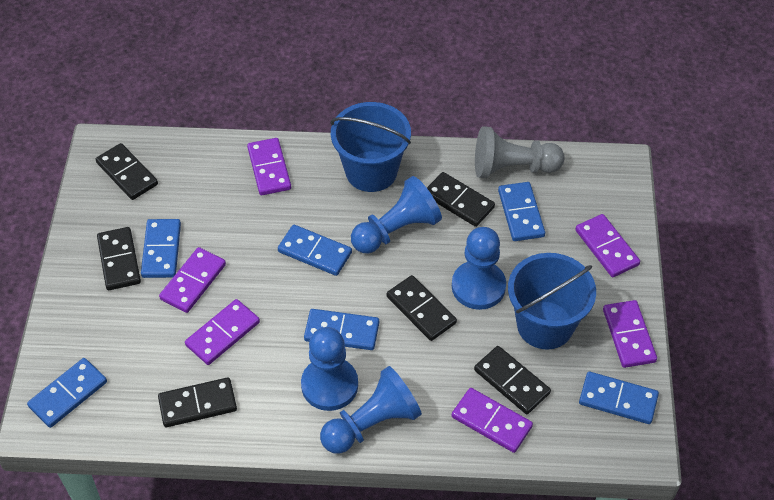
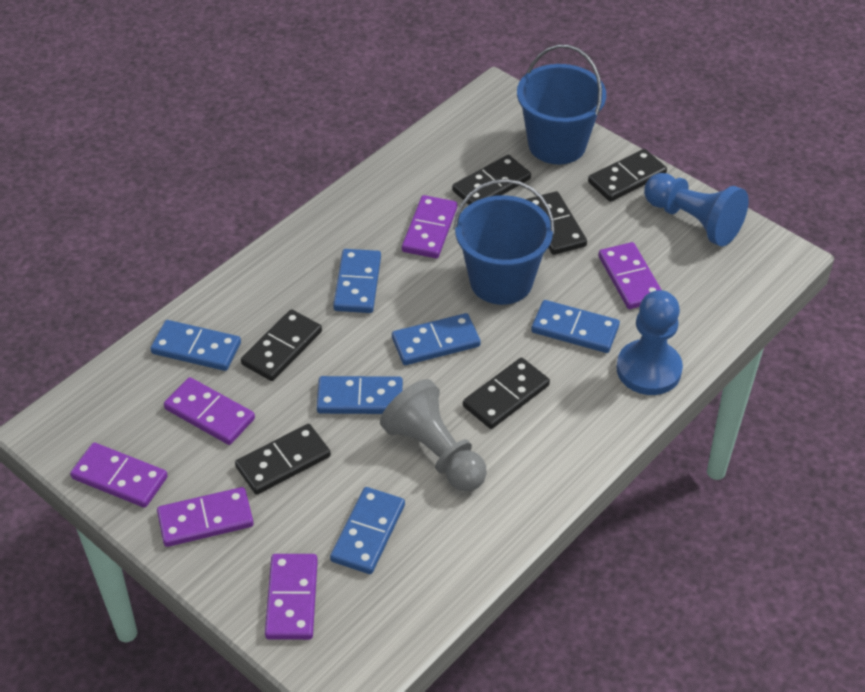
blue pawn: 4 -> 2

